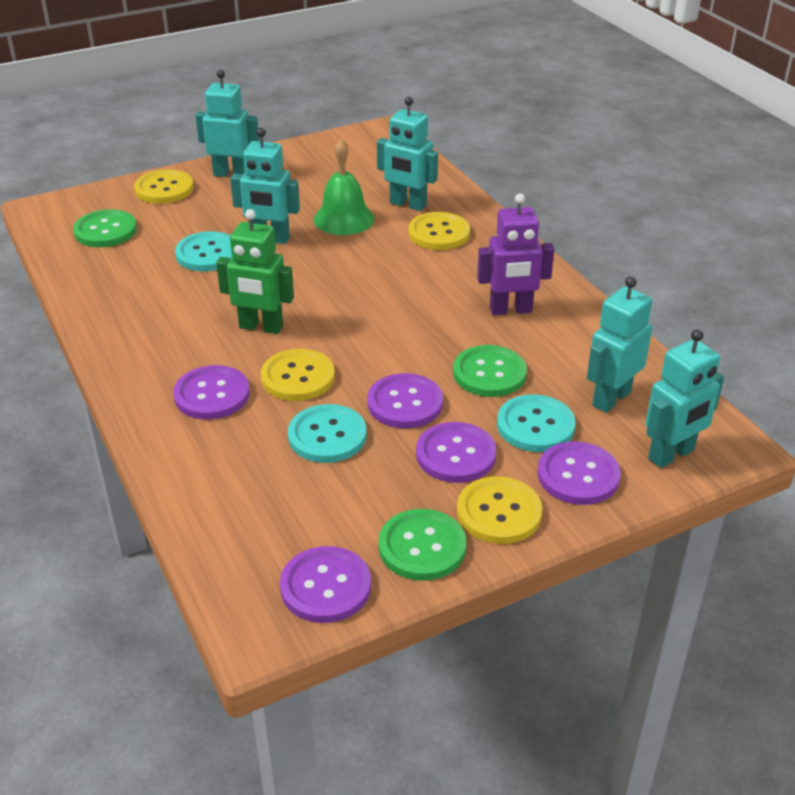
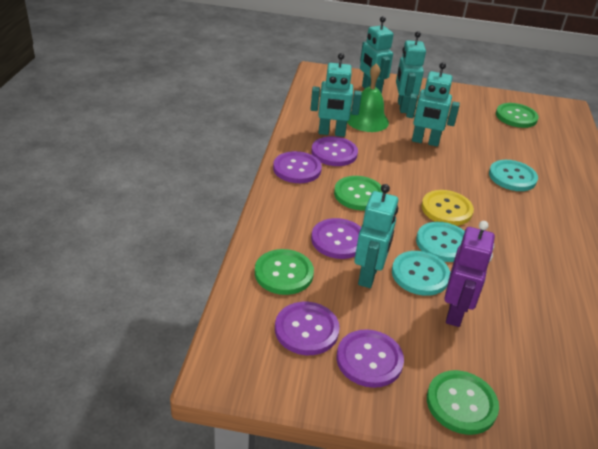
green button: 3 -> 4
green robot: 1 -> 0
yellow button: 4 -> 1

